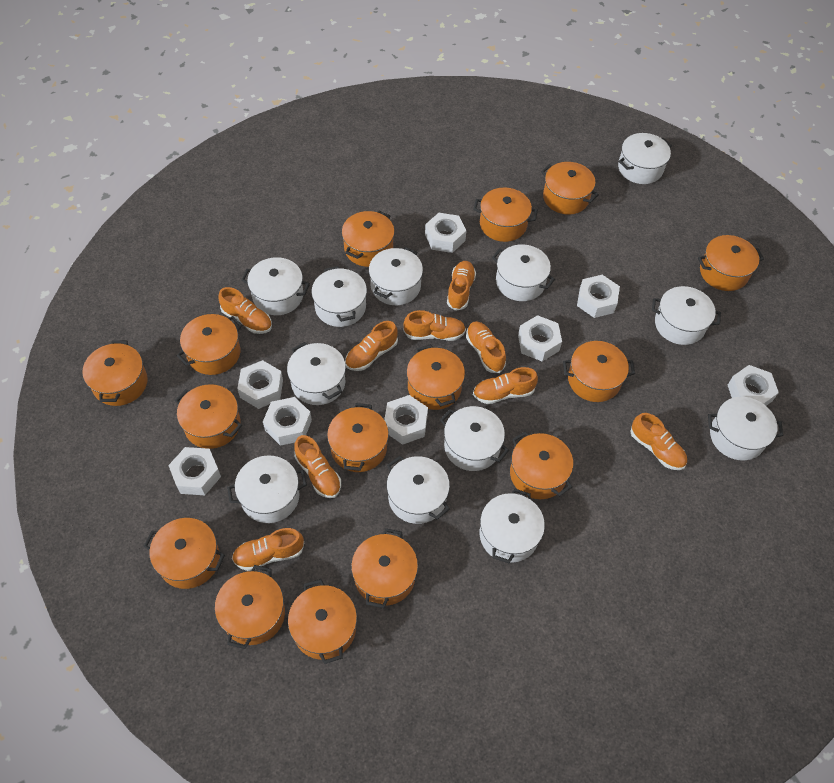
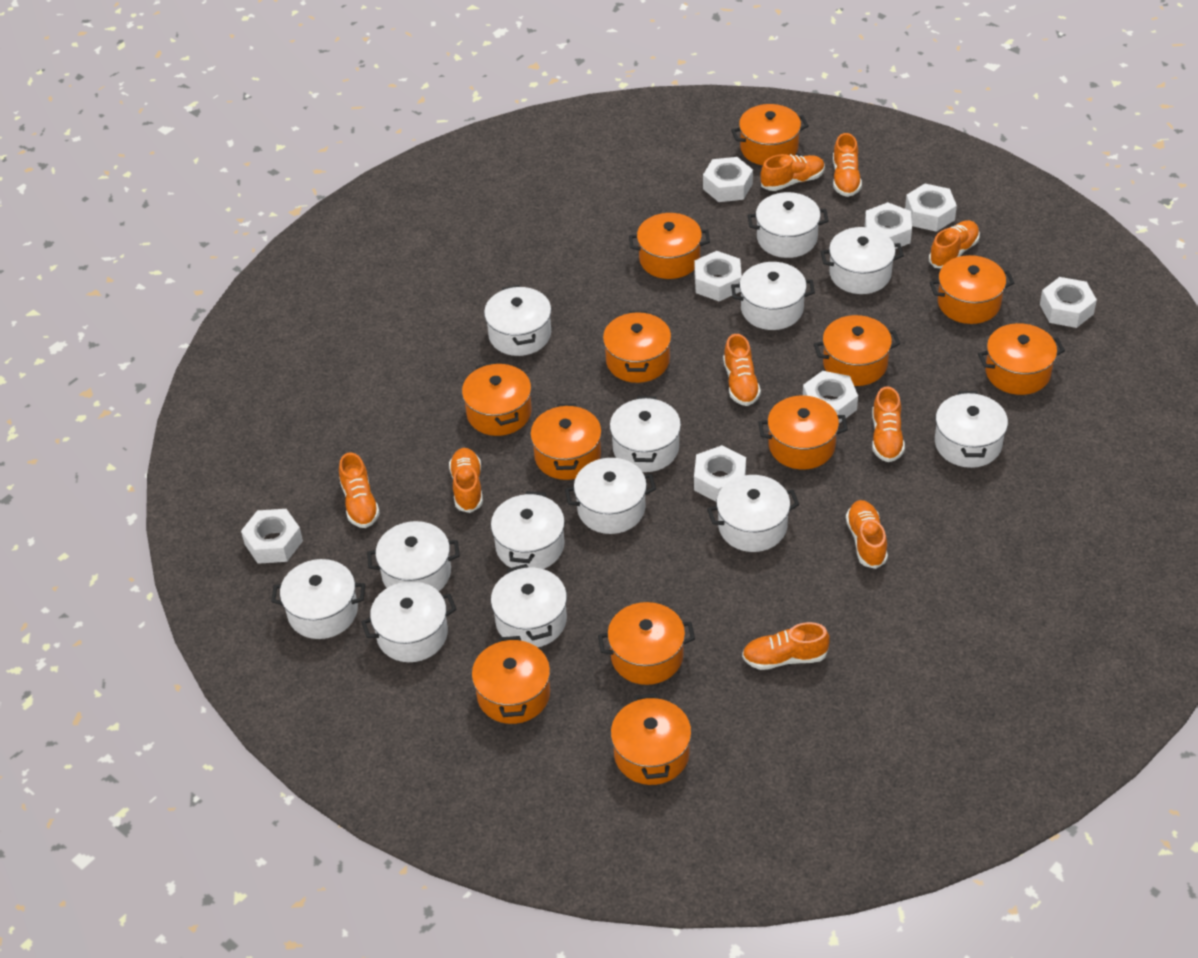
orange pot: 15 -> 12
white pot: 12 -> 13

